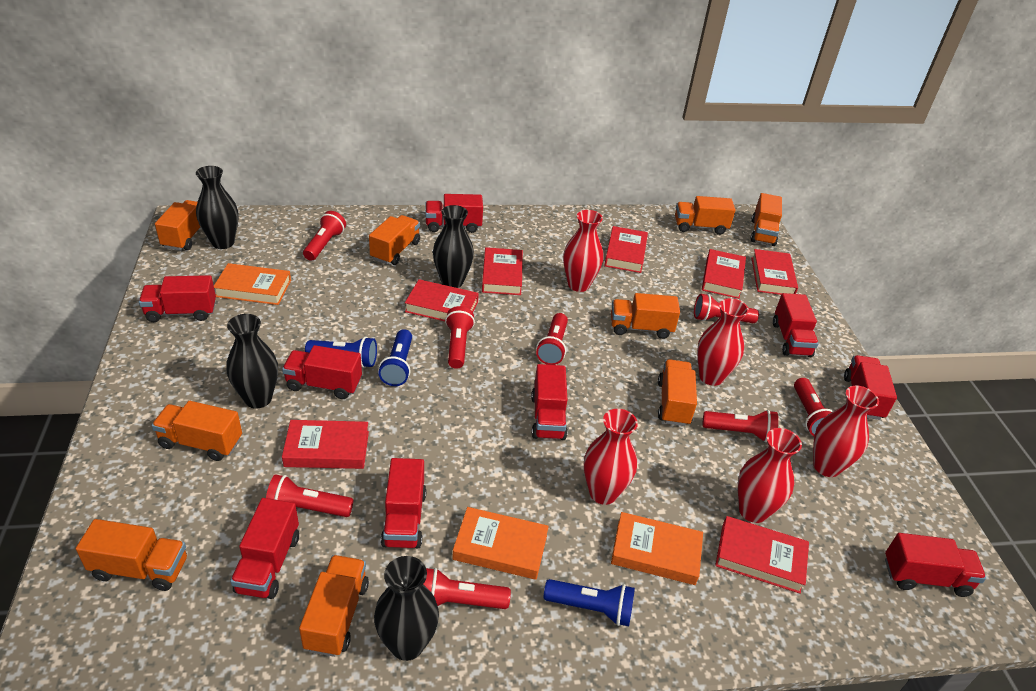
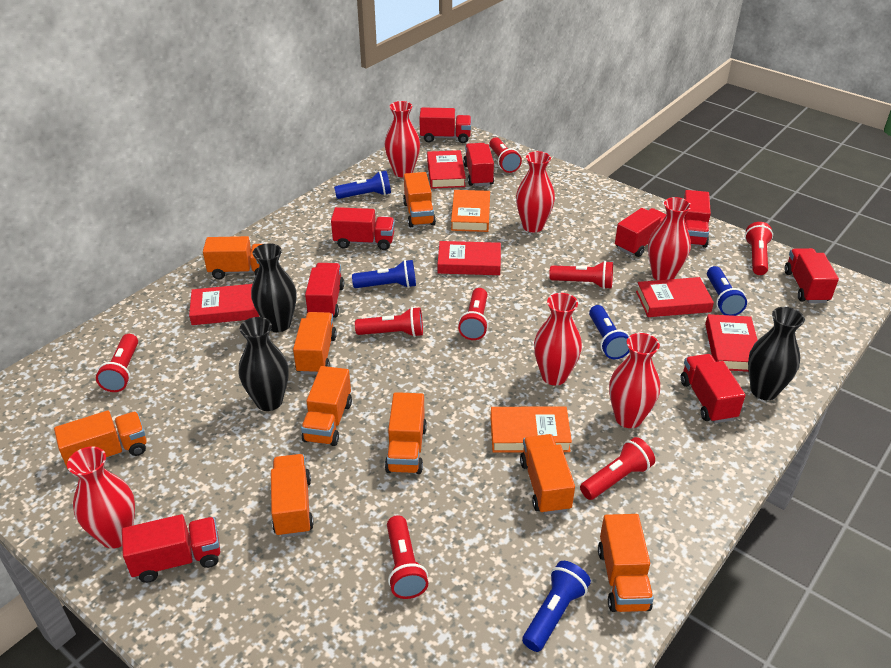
black vase: 4 -> 3
blue flashlight: 3 -> 5
orange book: 3 -> 2
red book: 7 -> 5
red vase: 5 -> 6

